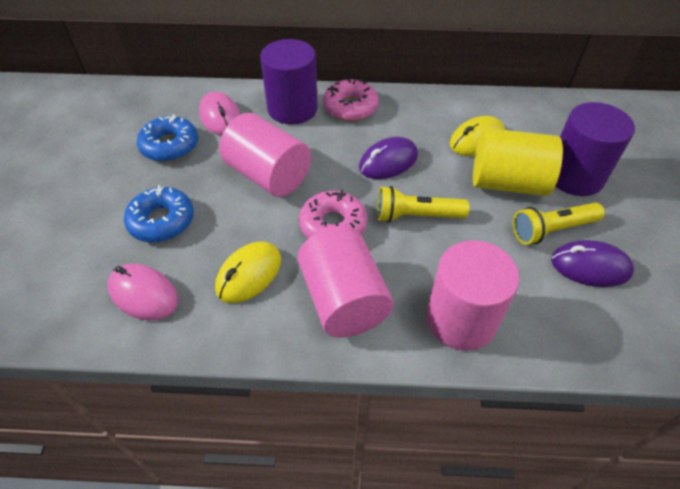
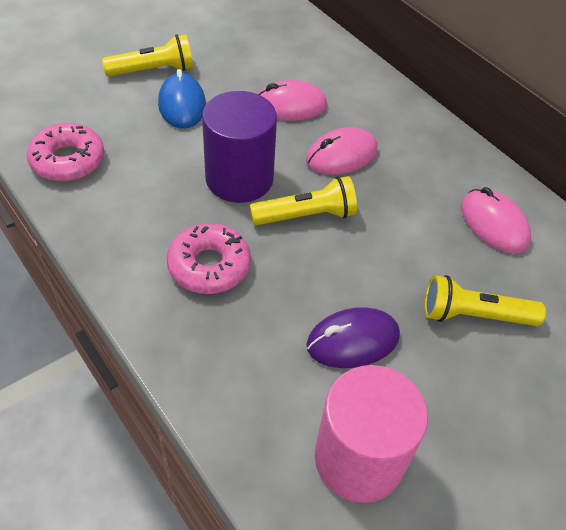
blue donut: 2 -> 0
blue mouse: 0 -> 1
pink cylinder: 3 -> 1
pink mouse: 2 -> 3
purple cylinder: 2 -> 1
purple mouse: 2 -> 1
yellow cylinder: 1 -> 0
yellow flashlight: 2 -> 3
yellow mouse: 2 -> 0

